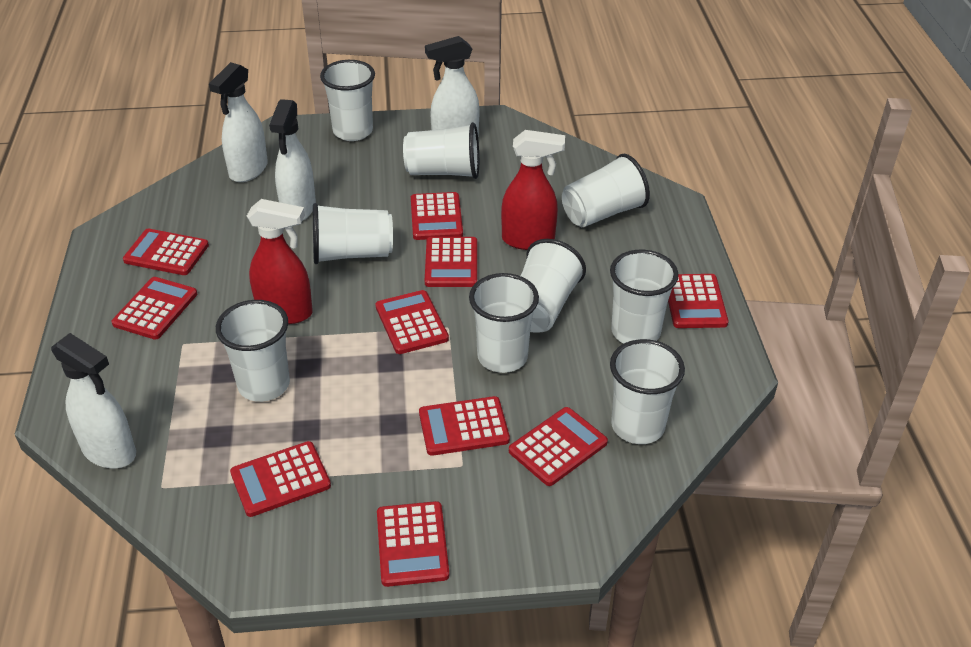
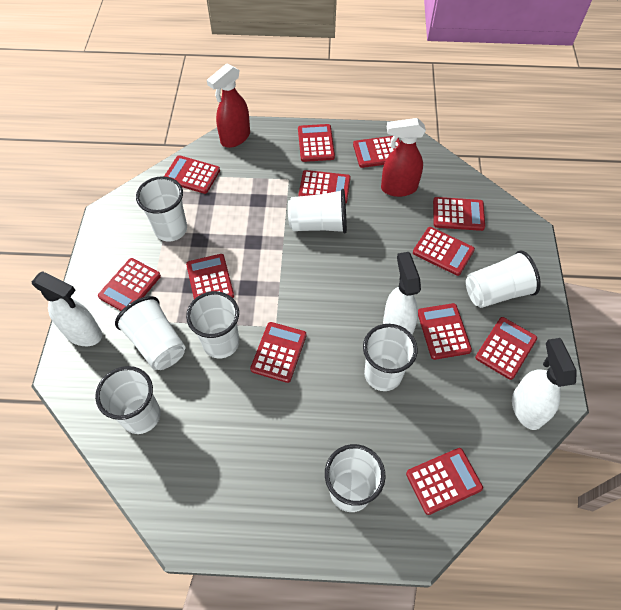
red calculator: 10 -> 12
white cup: 9 -> 8
white spray bottle: 4 -> 3

